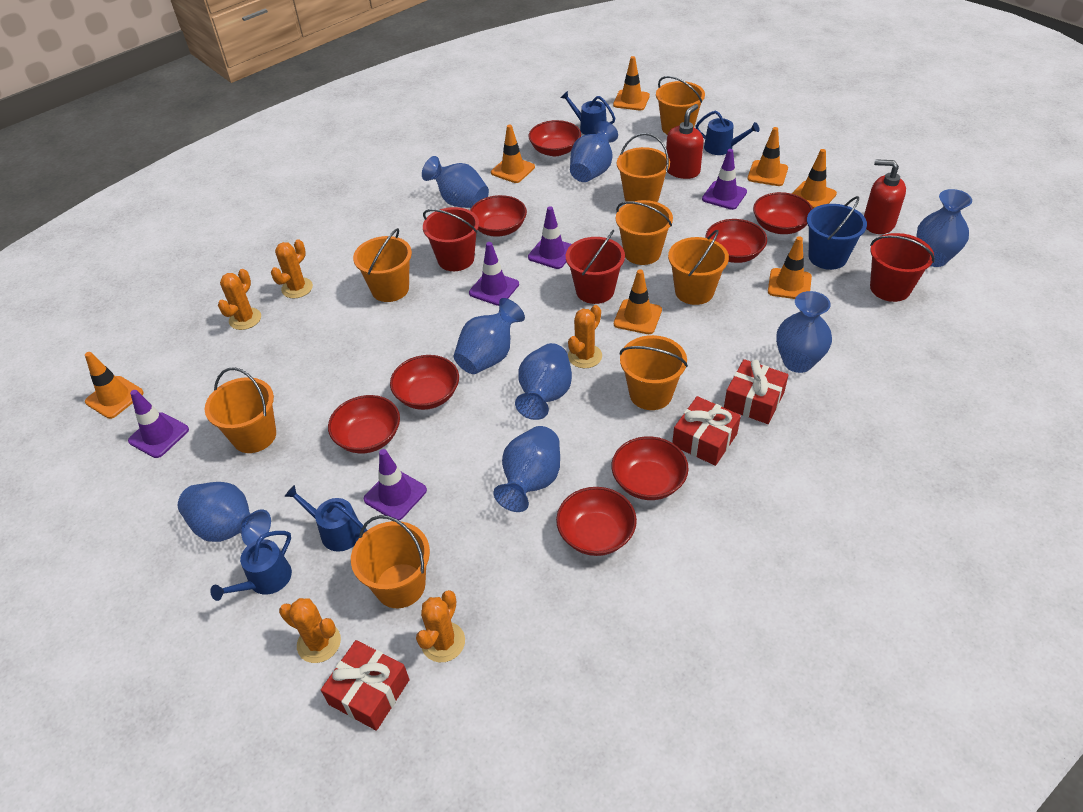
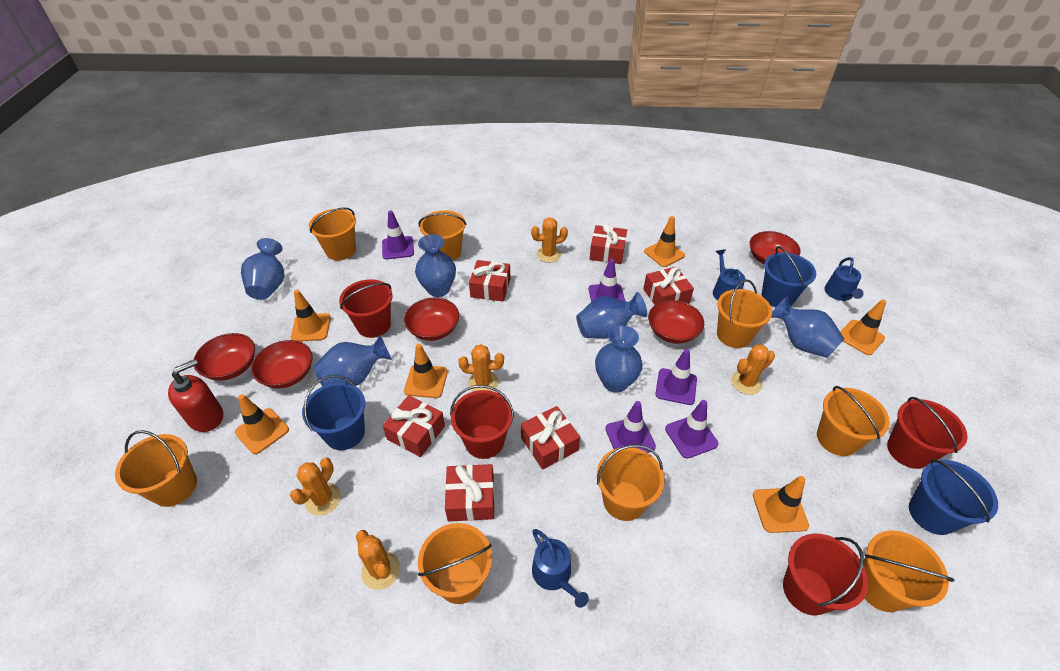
blue bucket: 1 -> 3
blue vase: 8 -> 6
blue watering can: 4 -> 3
orange traffic cone: 7 -> 6
red bowl: 8 -> 5
red bucket: 3 -> 4
red gift: 3 -> 6
red soap dispenser: 2 -> 1

